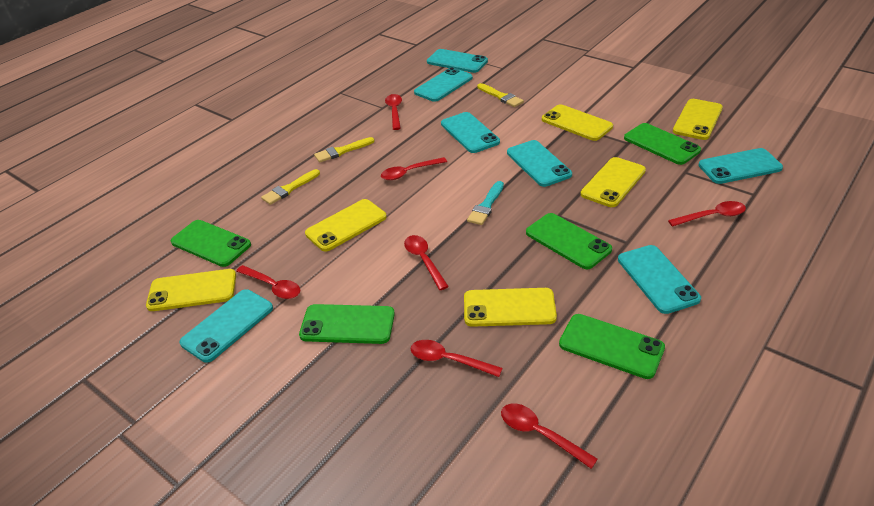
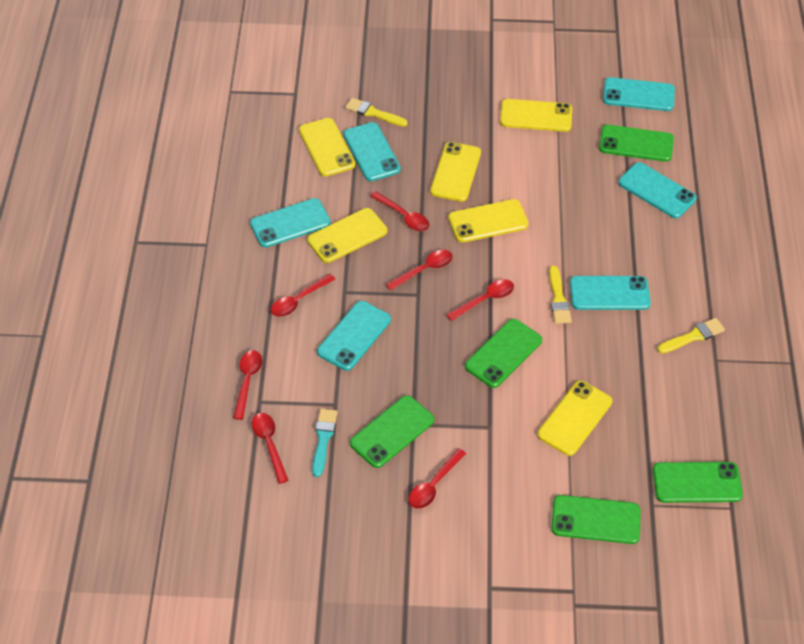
turquoise phone: 7 -> 6

